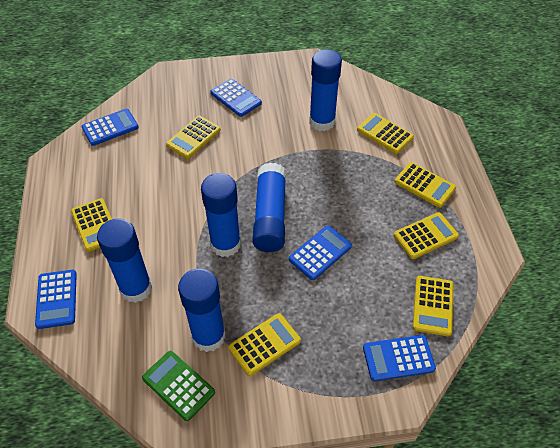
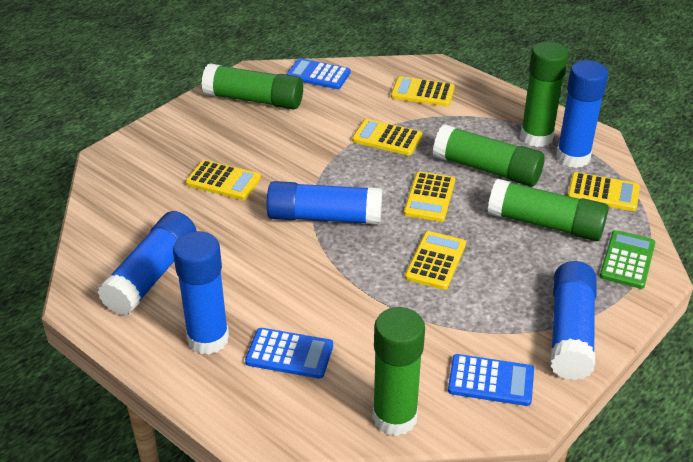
blue calculator: 5 -> 3
green glue stick: 0 -> 5
yellow calculator: 7 -> 6

